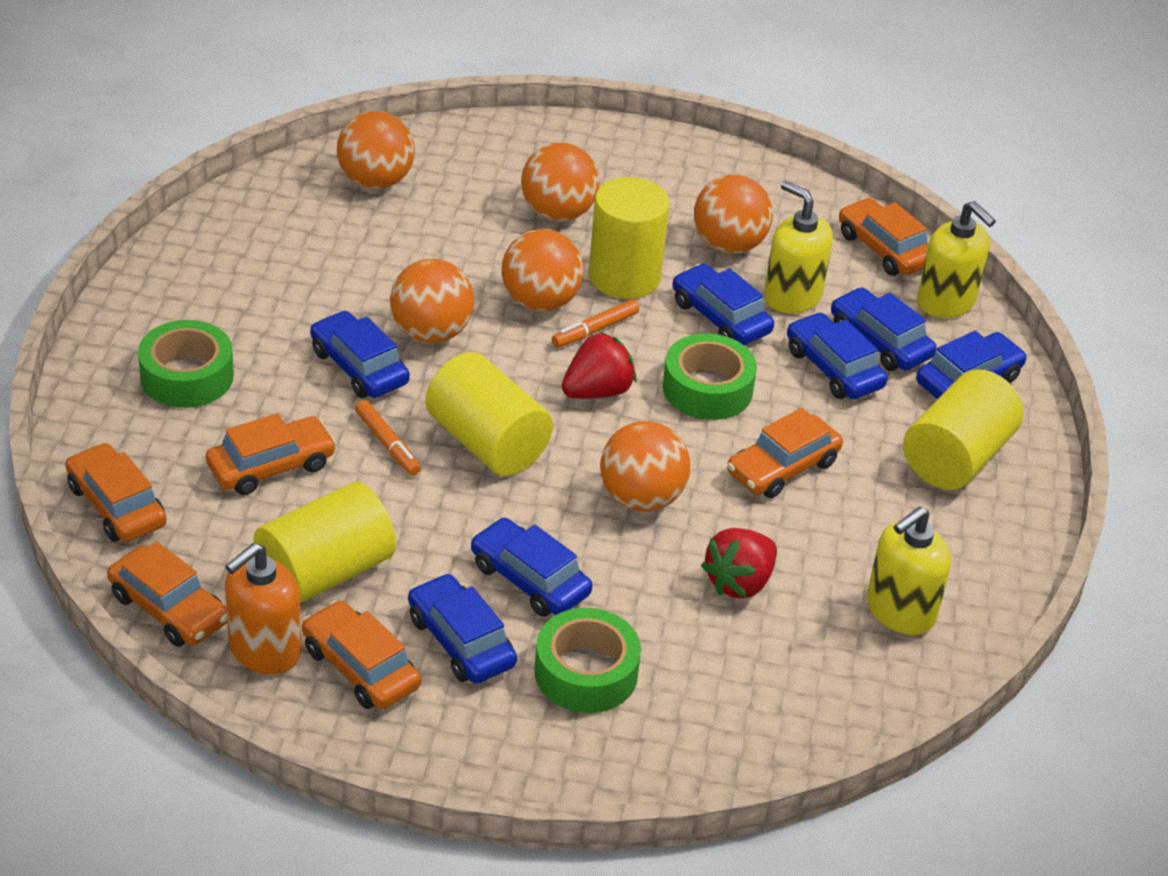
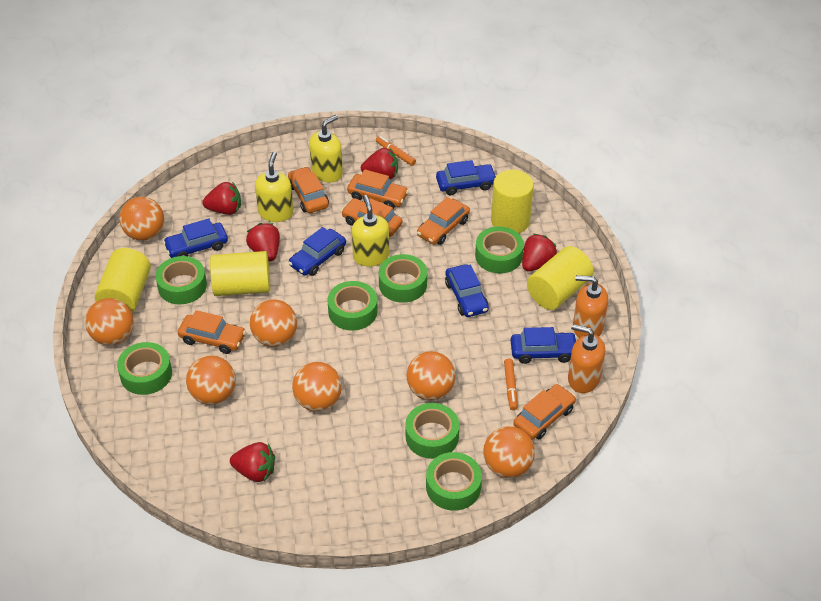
blue car: 7 -> 5
green tape: 3 -> 7
orange ball: 6 -> 7
orange soap dispenser: 1 -> 2
red strawberry: 2 -> 5

